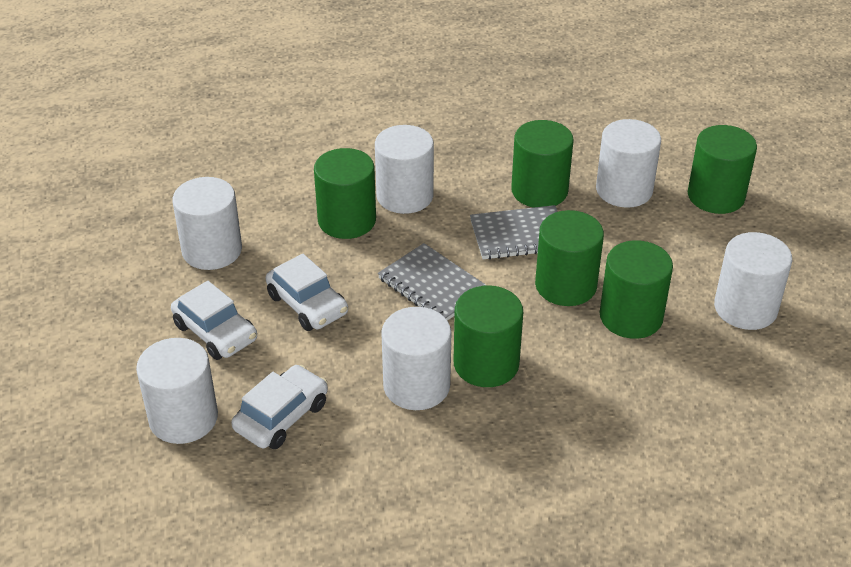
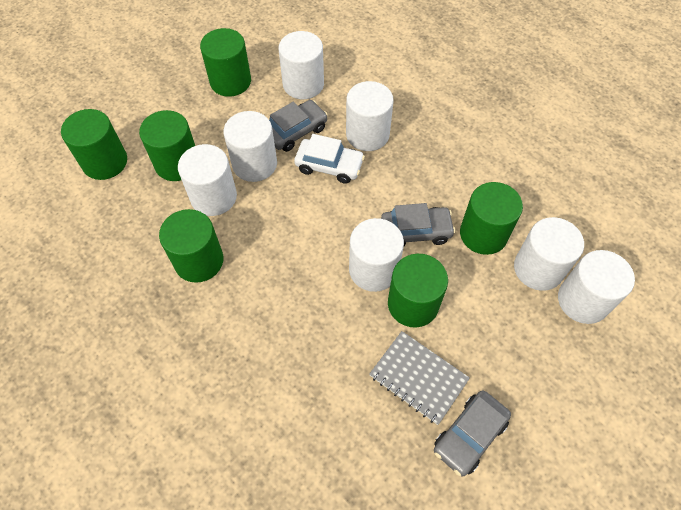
grey car: 0 -> 3
grey notebook: 2 -> 1
white car: 3 -> 1
white cylinder: 6 -> 7

